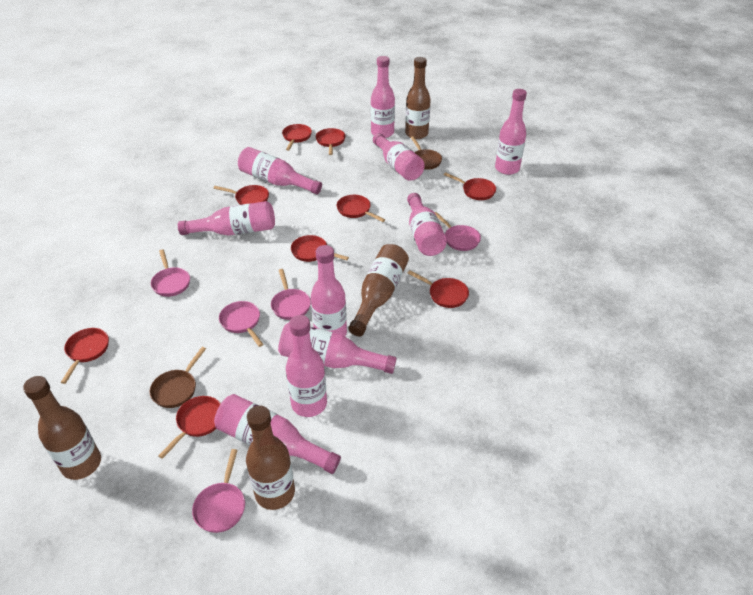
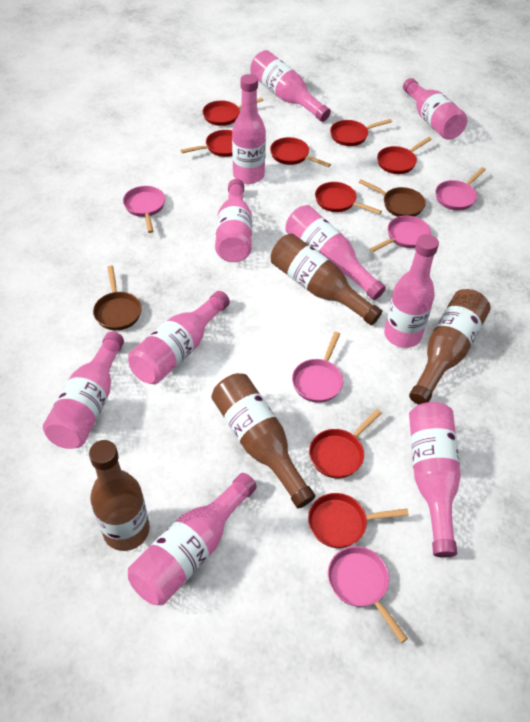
red pan: 9 -> 8

